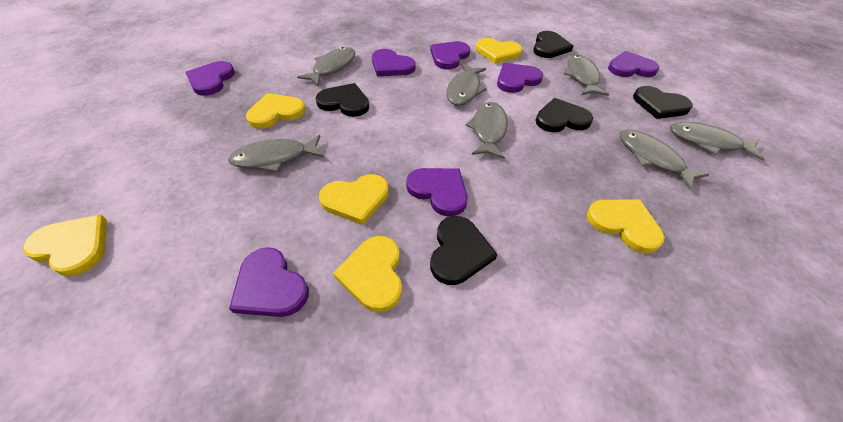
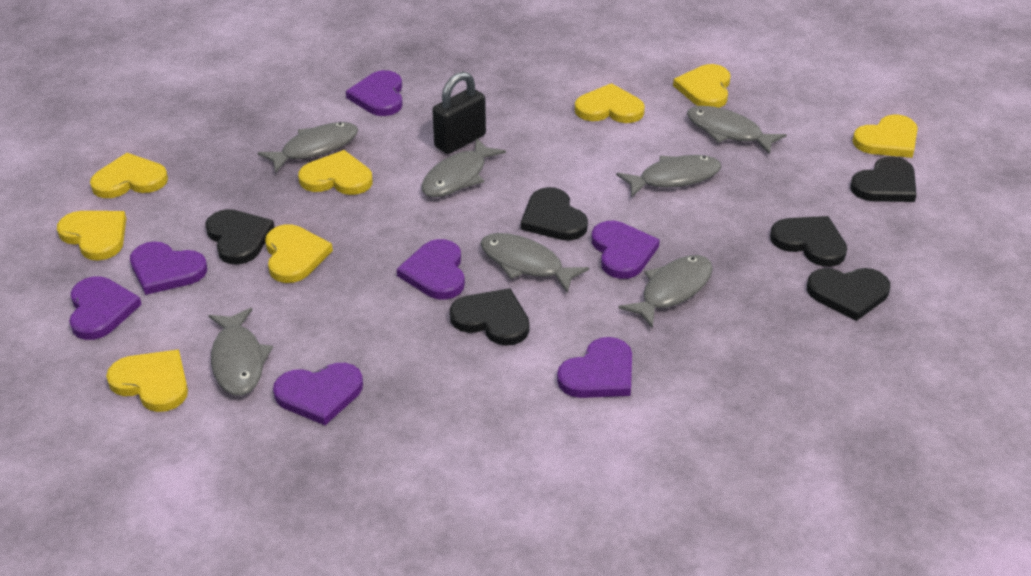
black heart: 5 -> 6
black padlock: 0 -> 1
yellow heart: 6 -> 8

